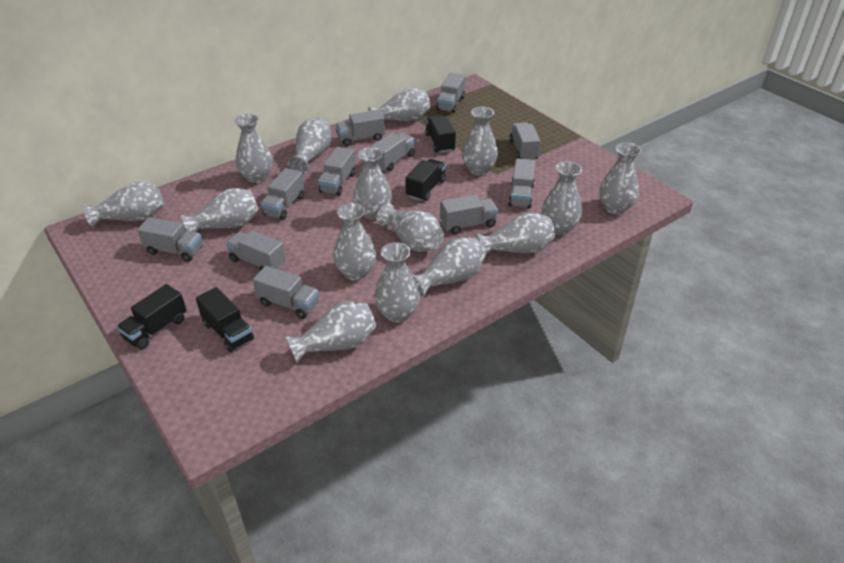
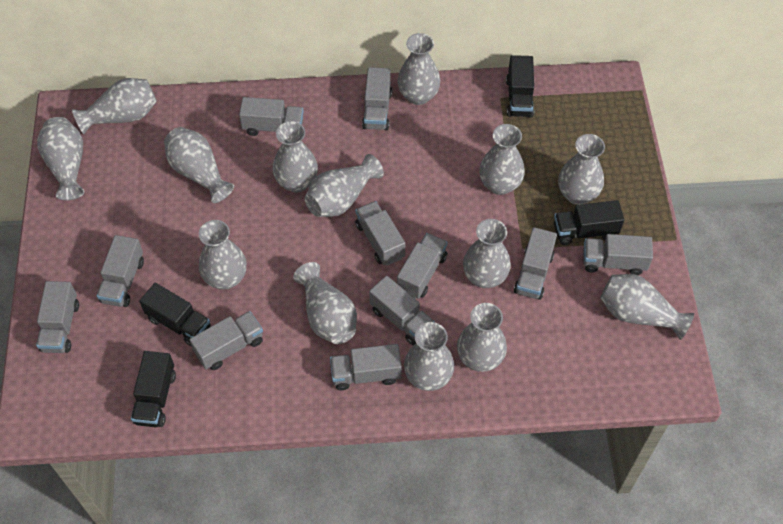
grey vase: 15 -> 14

